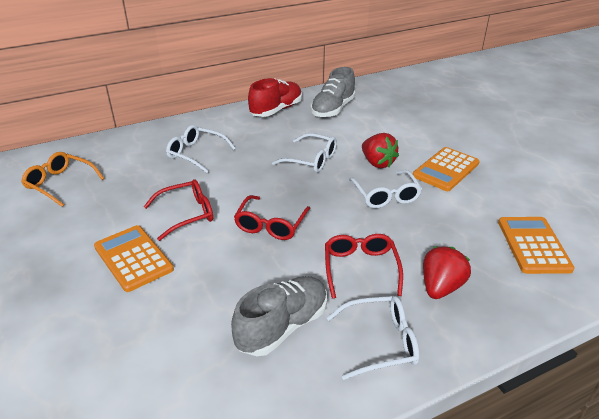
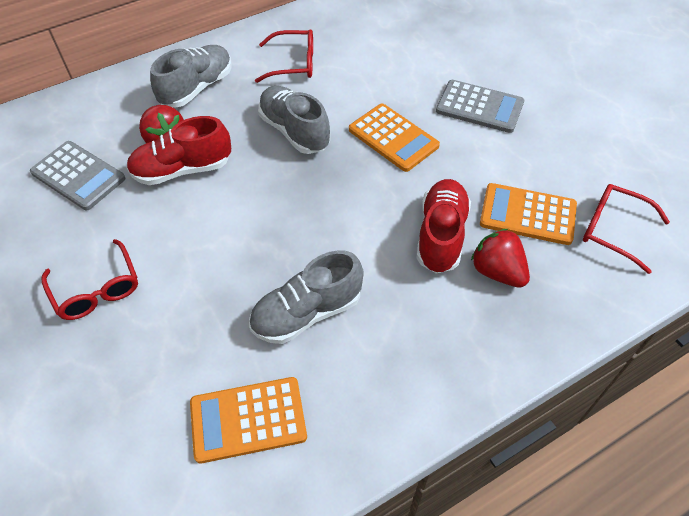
grey calculator: 0 -> 2
grey shoe: 2 -> 3
orange glasses: 1 -> 0
red shoe: 1 -> 2
white glasses: 4 -> 0

